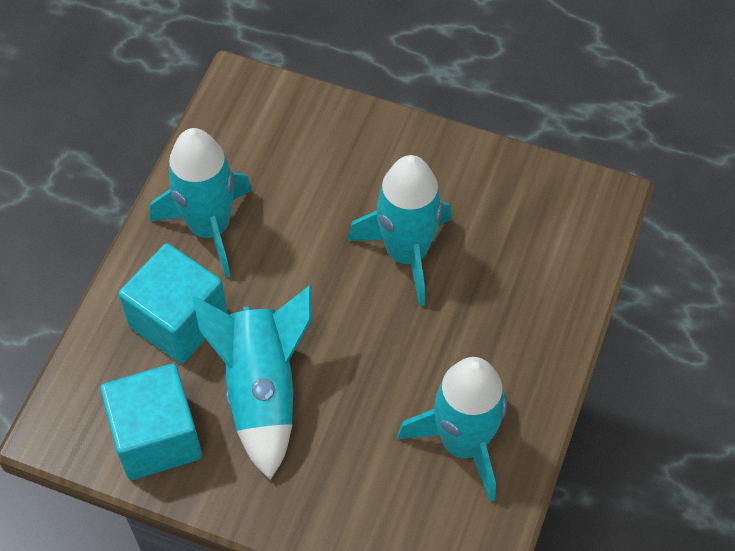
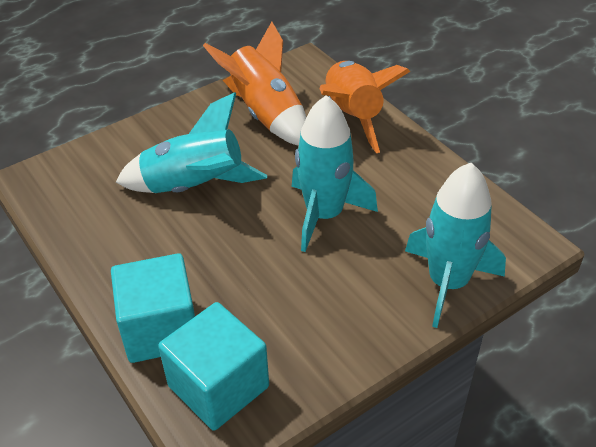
orange rocket: 0 -> 2
turquoise rocket: 4 -> 3

